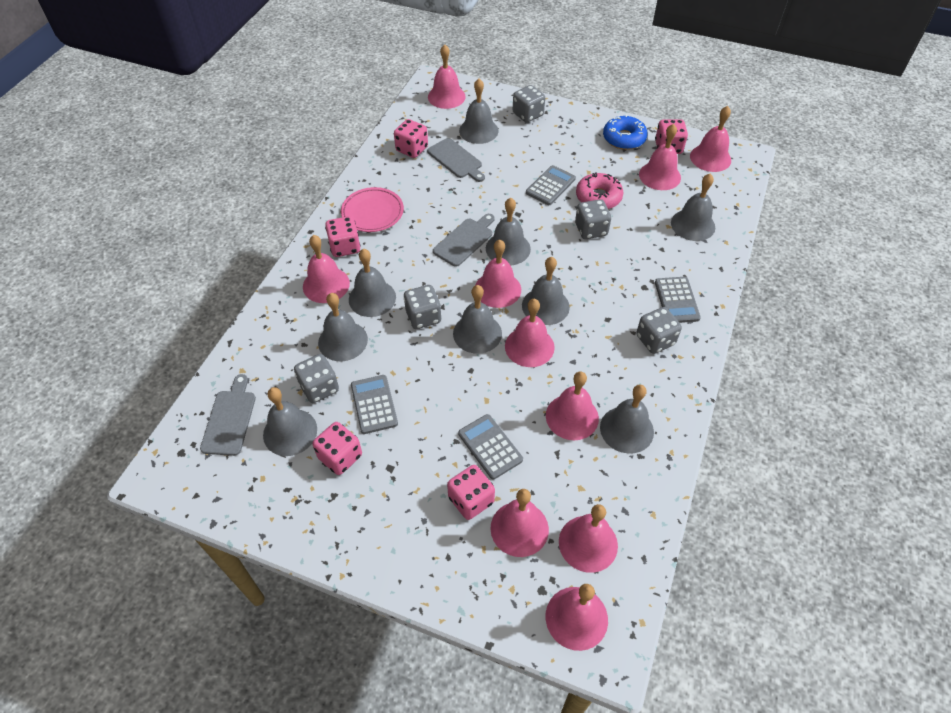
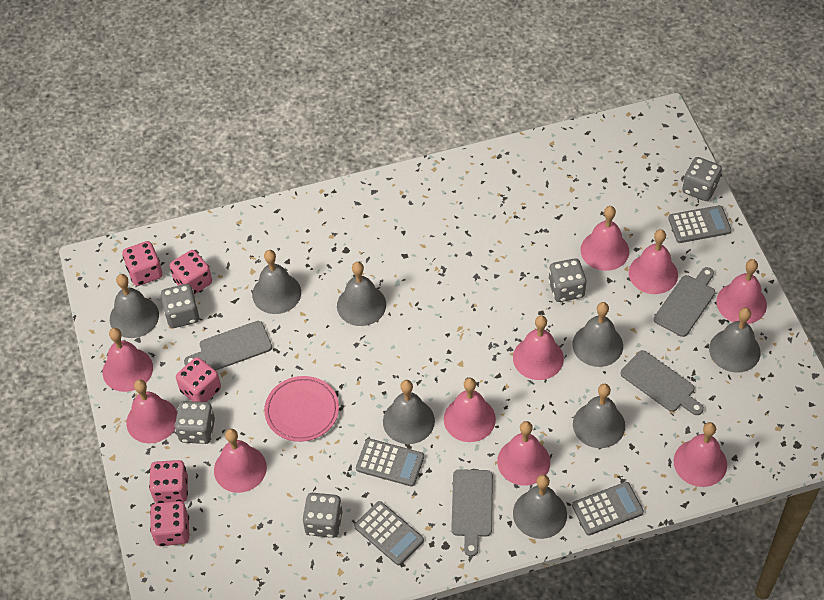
blue donut: 1 -> 0
grey bell: 9 -> 8
grey cutting board: 3 -> 4
pink donut: 1 -> 0

